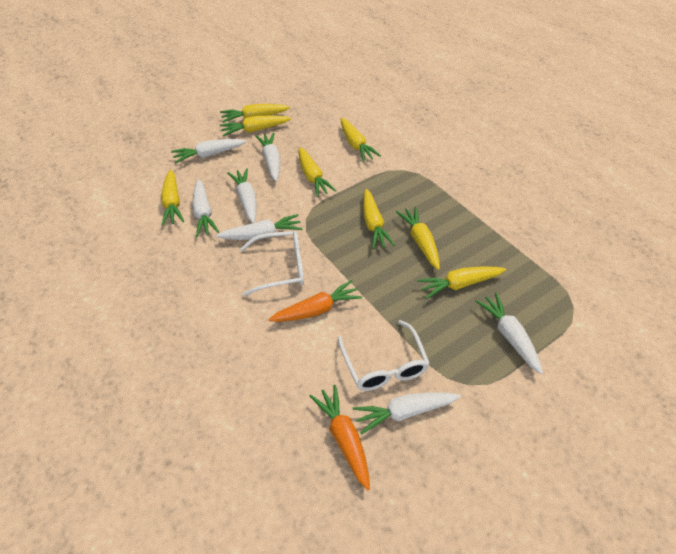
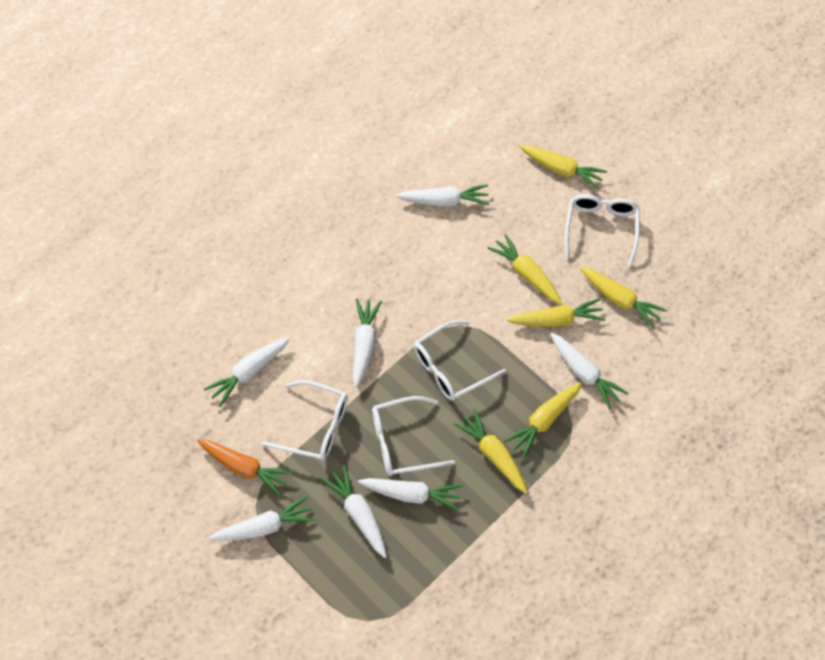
orange carrot: 2 -> 1
white glasses: 2 -> 4
yellow carrot: 8 -> 6

